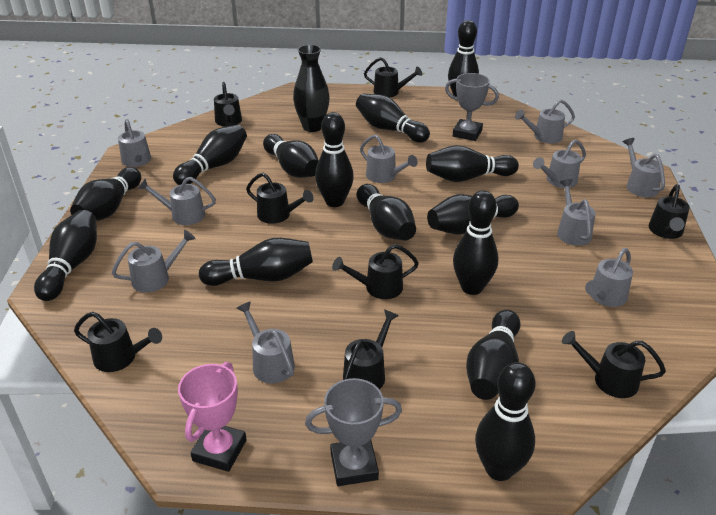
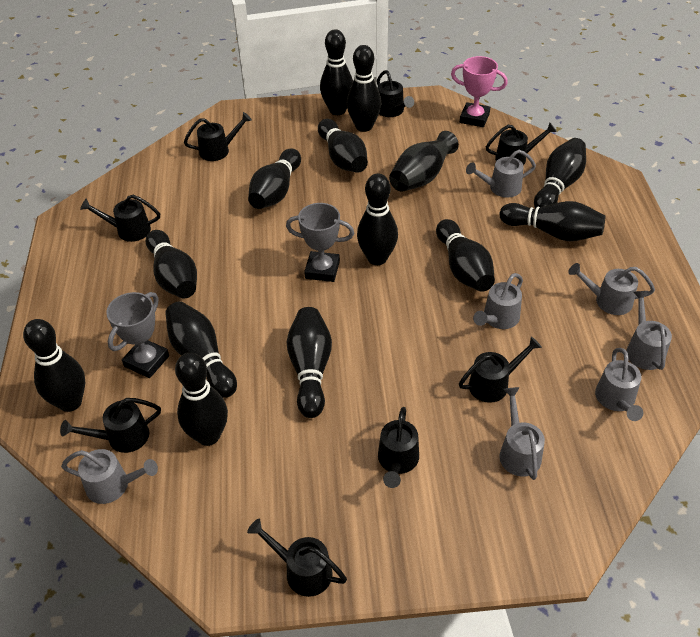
black bowling pin: 14 -> 13
grey watering can: 10 -> 7

